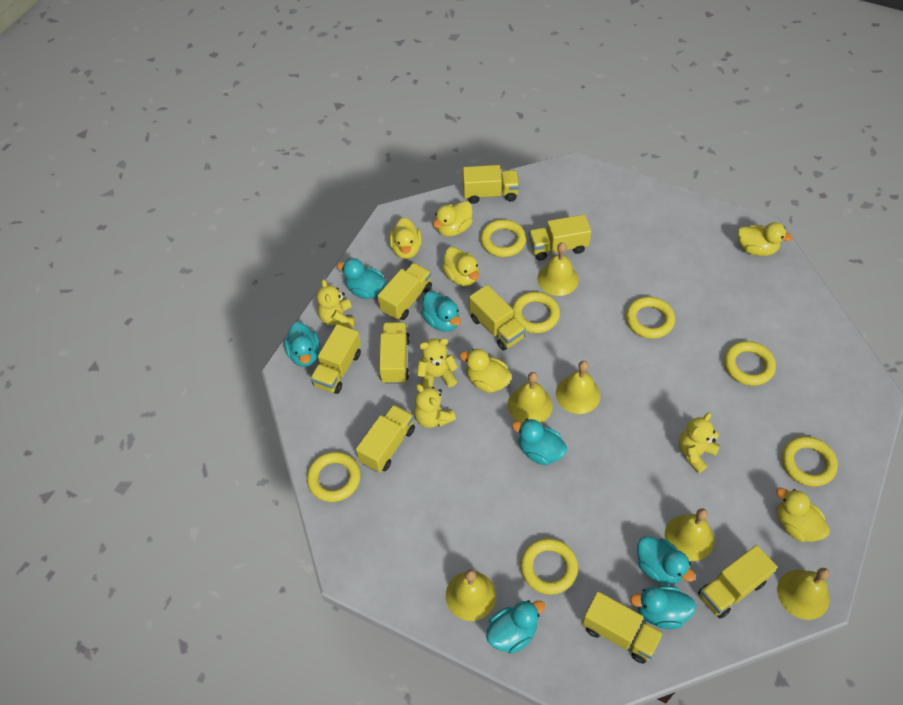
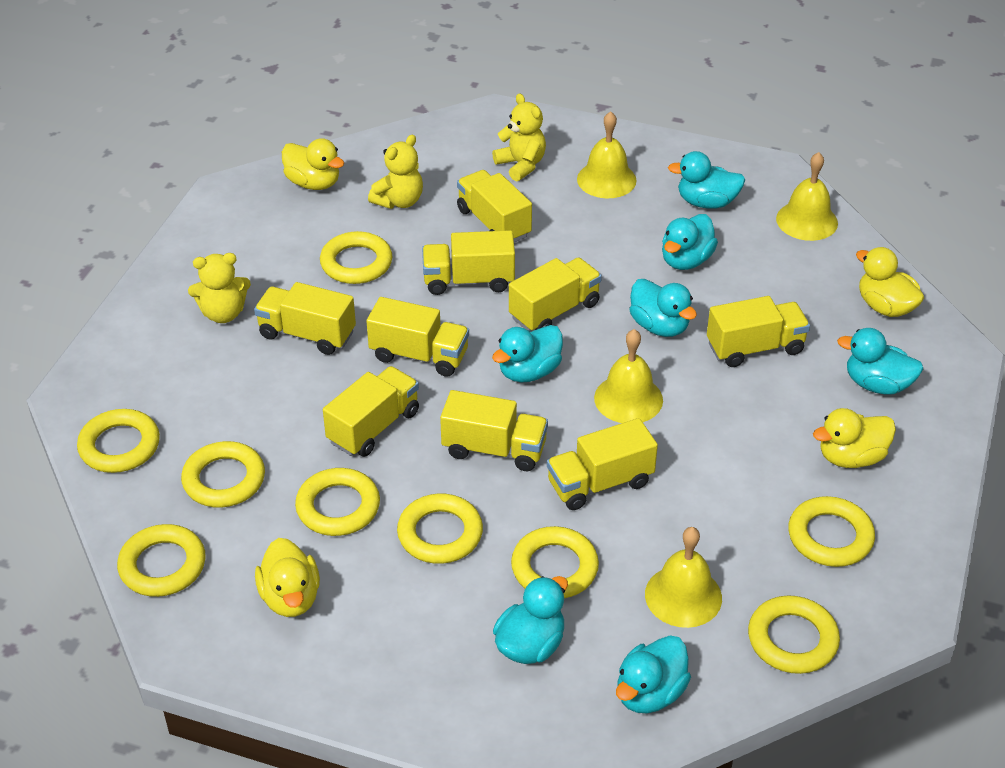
yellow bell: 6 -> 4
yellow duck: 6 -> 4
yellow ring: 7 -> 9
yellow teddy bear: 4 -> 3

